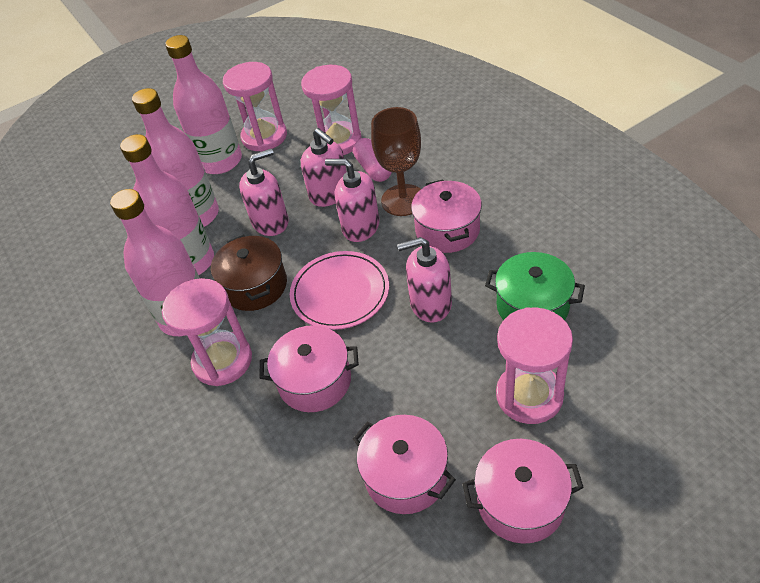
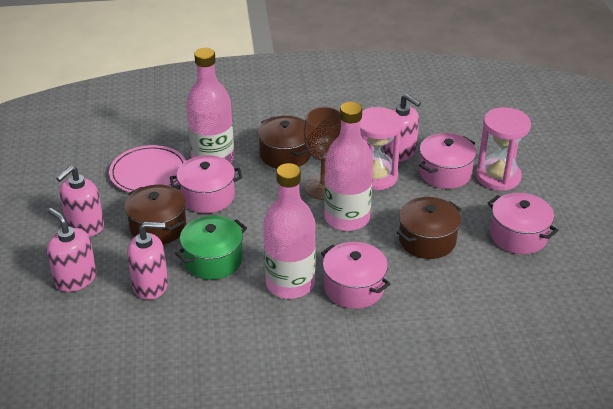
brown pot: 1 -> 3
pink bottle: 4 -> 3
pink capsule: 1 -> 0
pink hourglass: 4 -> 2

